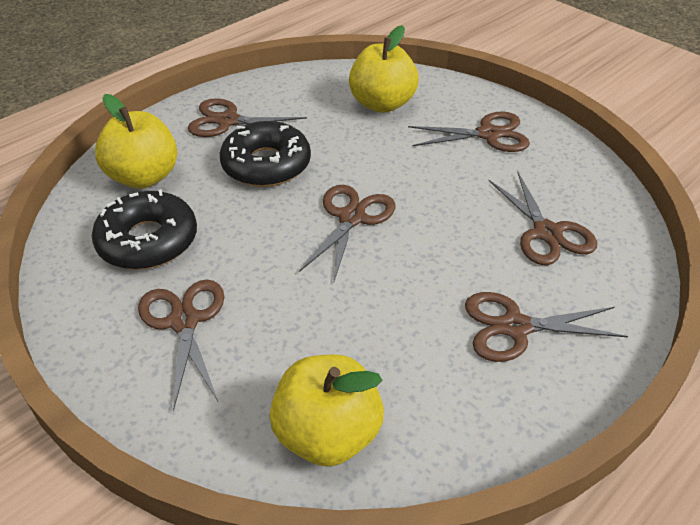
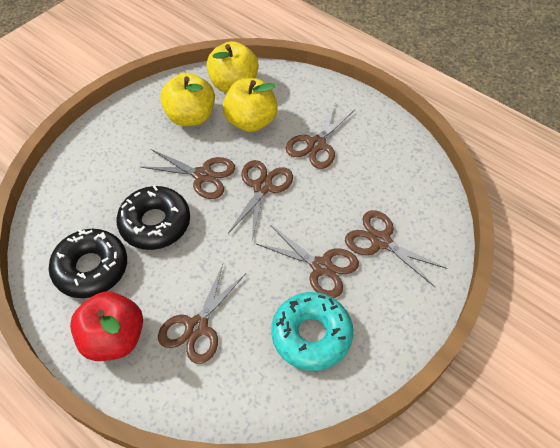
red apple: 0 -> 1
turquoise donut: 0 -> 1

